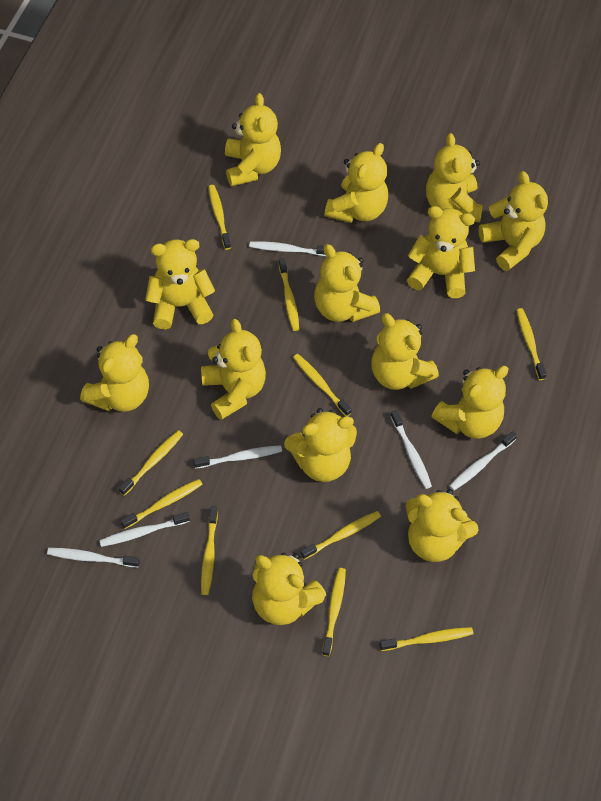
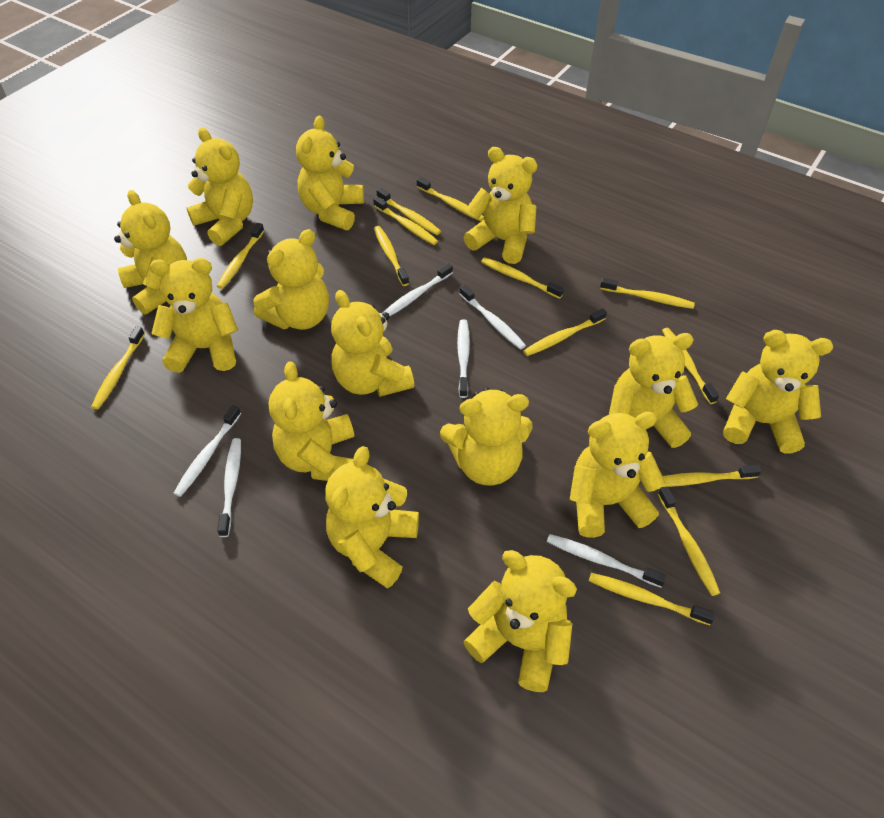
yellow toothbrush: 10 -> 13

